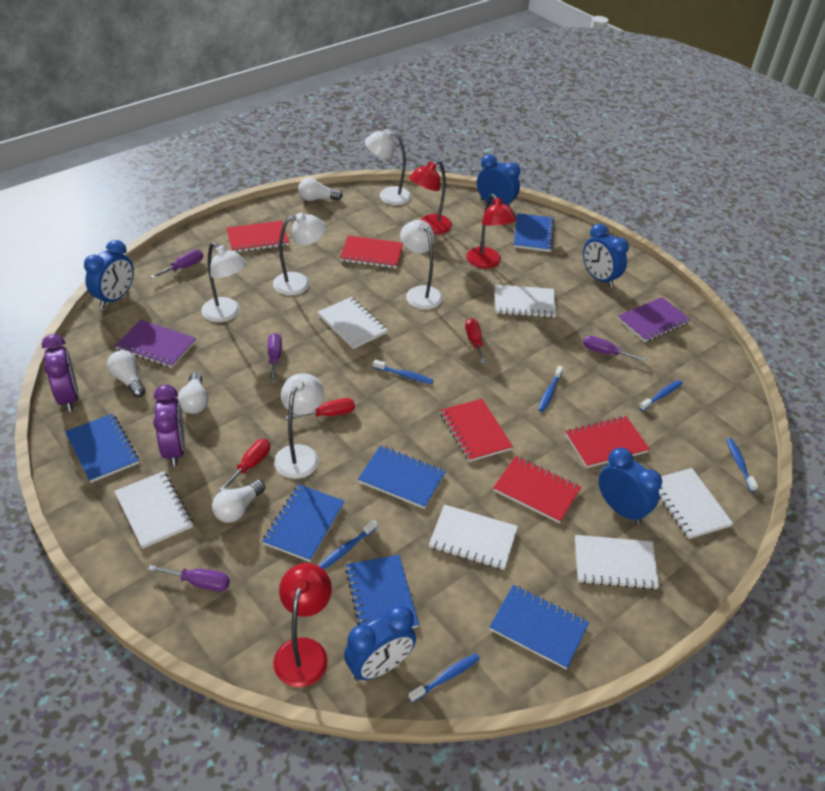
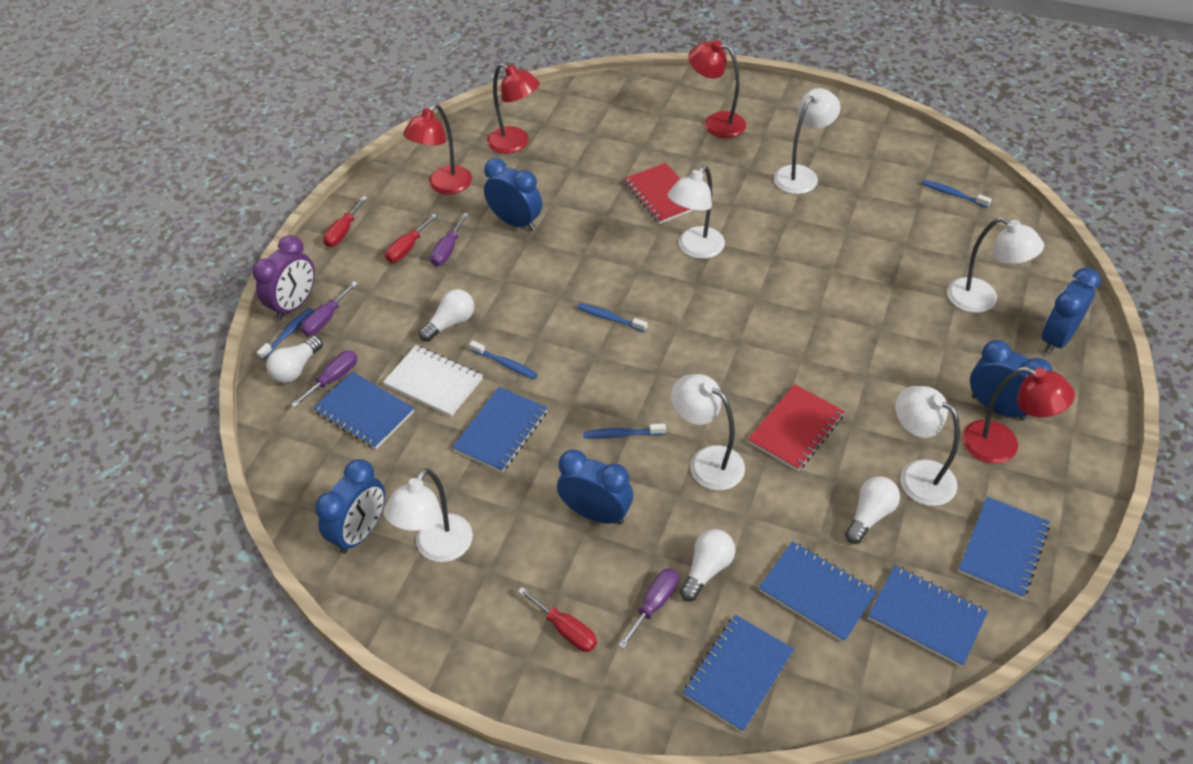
blue toothbrush: 6 -> 5
purple clock: 2 -> 1
purple notebook: 2 -> 0
red lamp: 3 -> 4
red notebook: 5 -> 2
white lamp: 5 -> 6
white notebook: 6 -> 1

